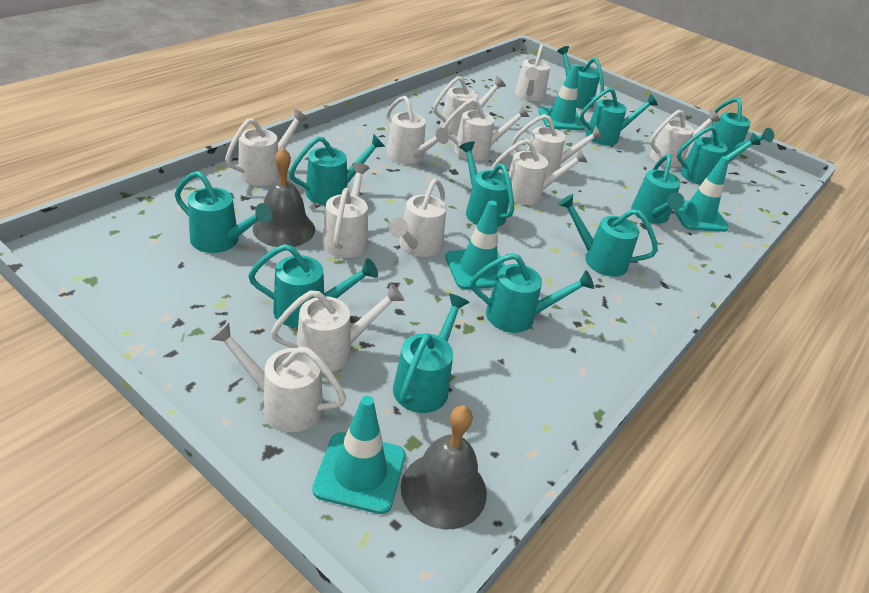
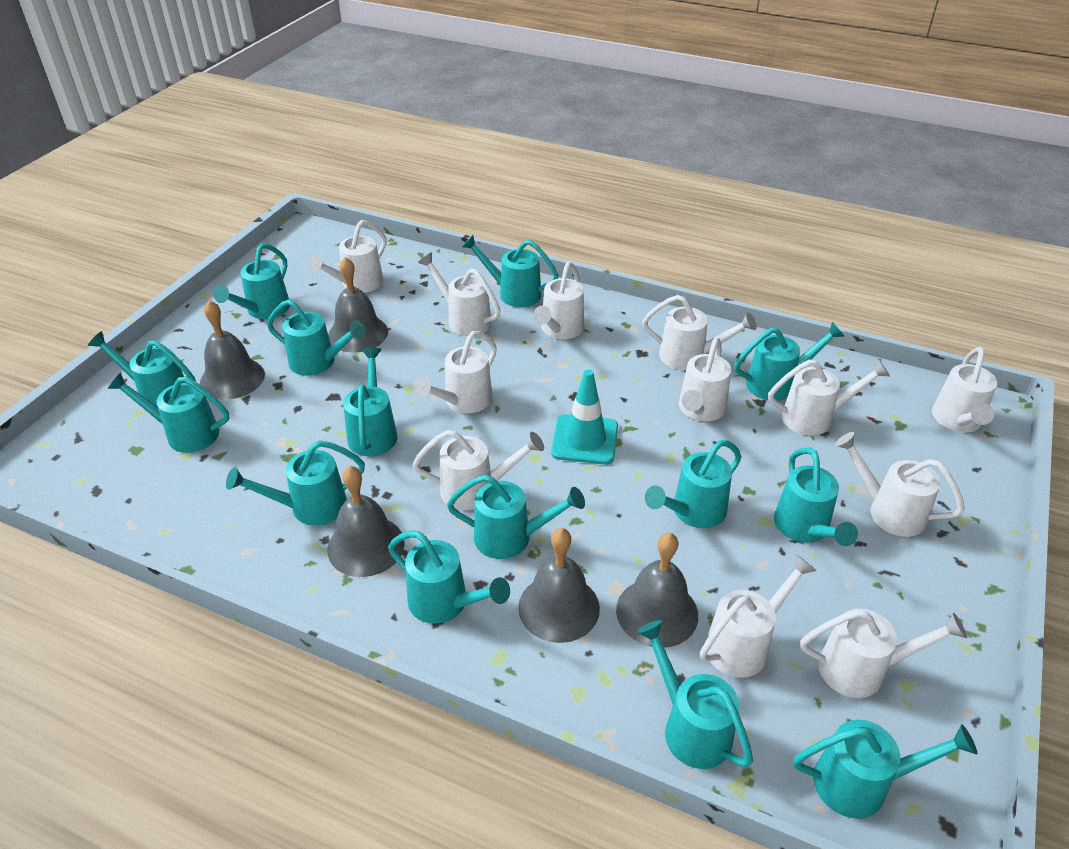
grey bell: 2 -> 5
turquoise traffic cone: 4 -> 1
turquoise watering can: 12 -> 14

